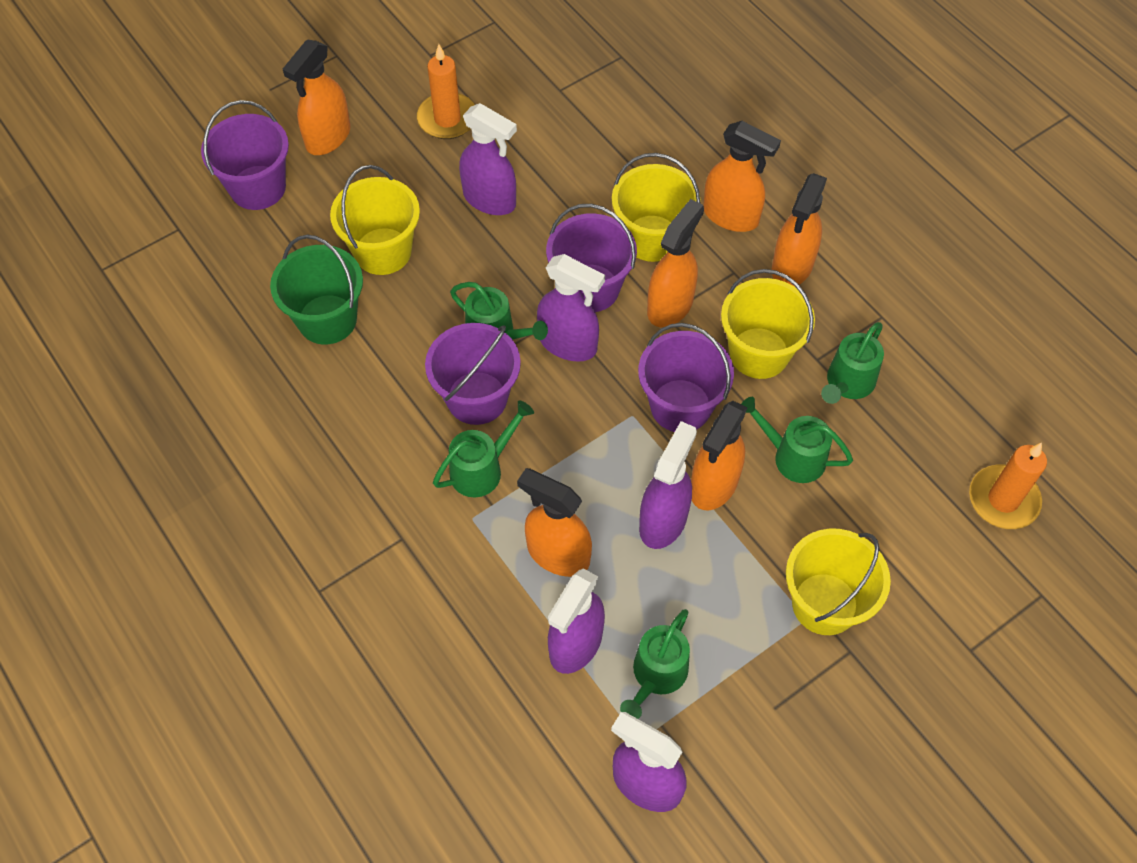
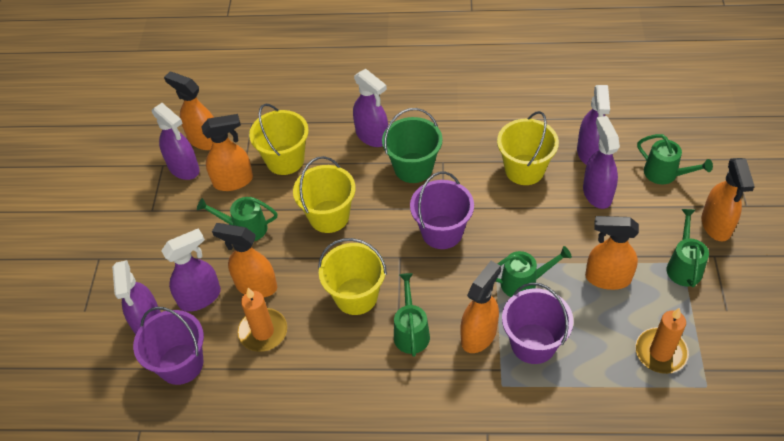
purple bucket: 4 -> 3
purple spray bottle: 5 -> 6

